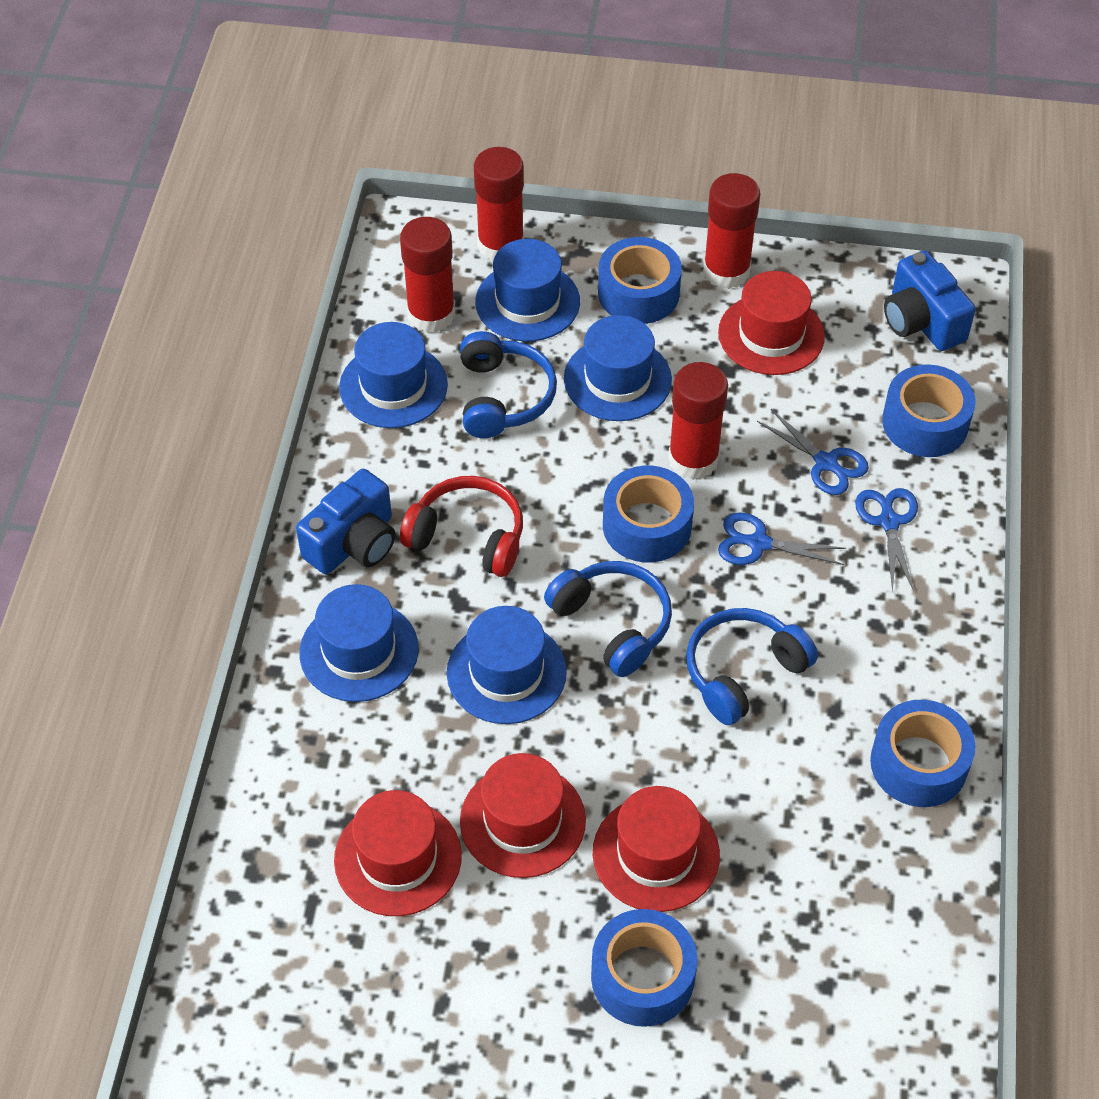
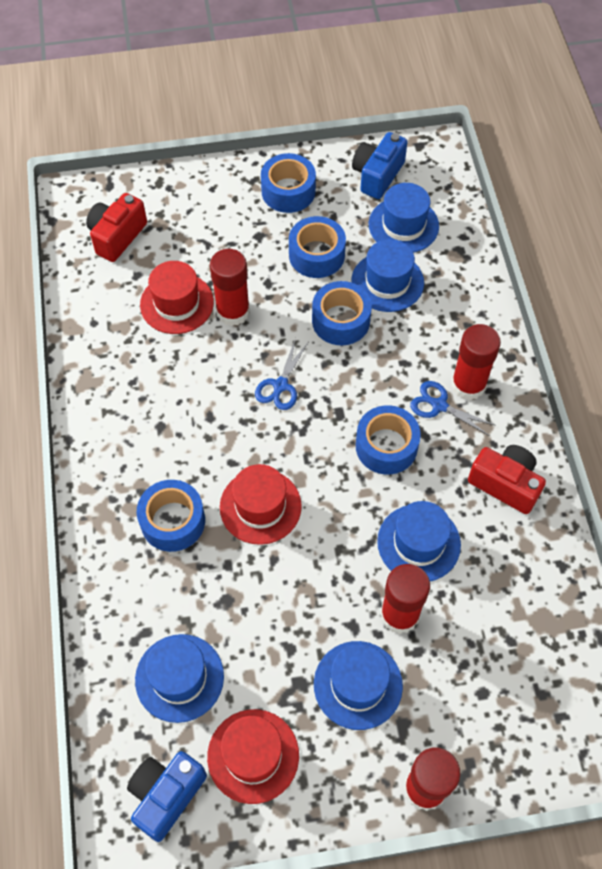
blue headphones: 3 -> 0
blue scissors: 3 -> 2
red camera: 0 -> 2
red hat: 4 -> 3
red headphones: 1 -> 0

